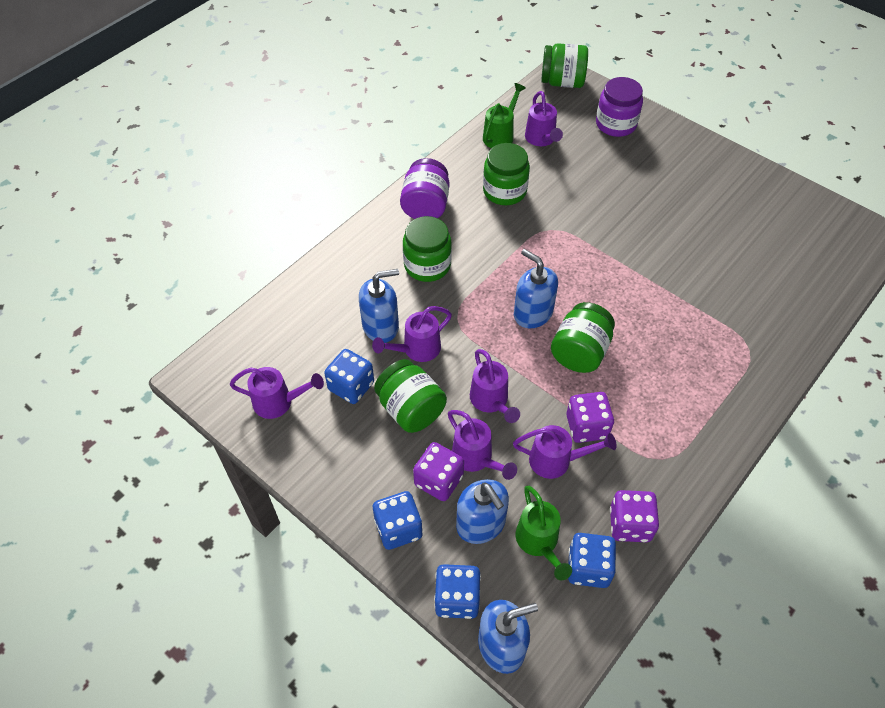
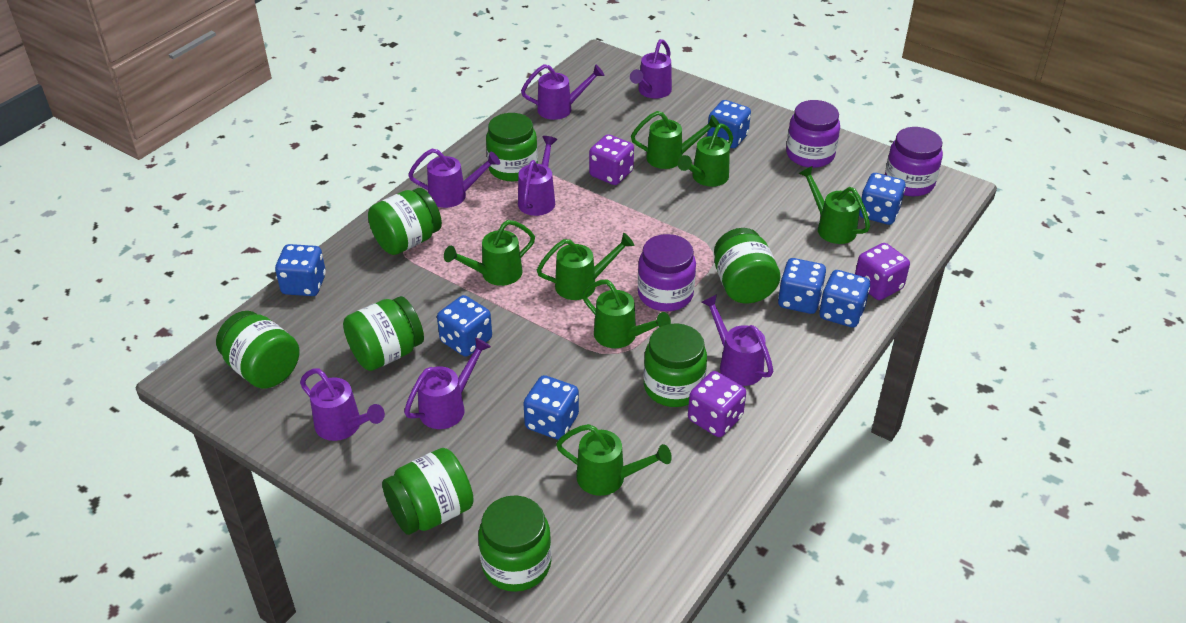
blue dice: 4 -> 7
blue soap dispenser: 4 -> 0
green jar: 5 -> 8
green watering can: 2 -> 7
purple jar: 2 -> 3
purple watering can: 6 -> 7

